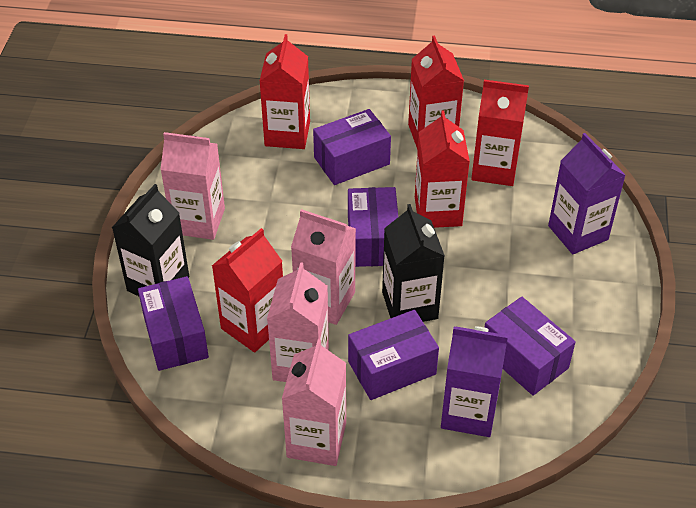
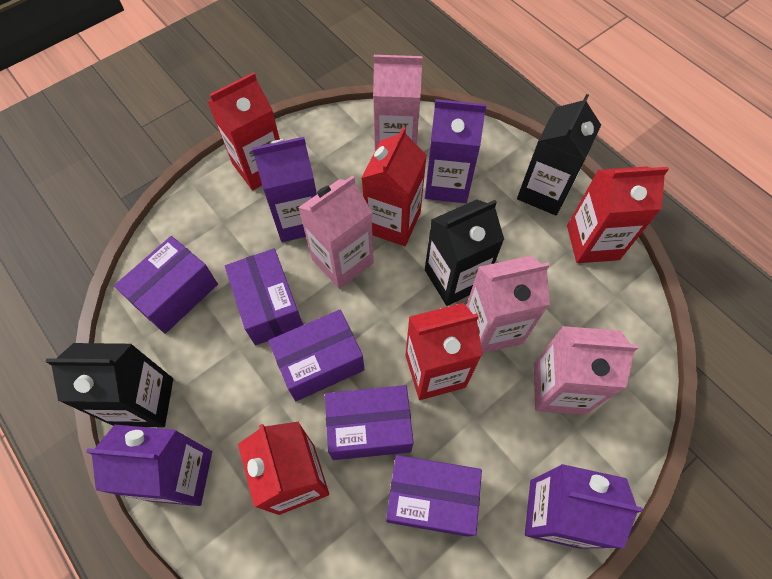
black carton: 2 -> 3
purple carton: 2 -> 4

